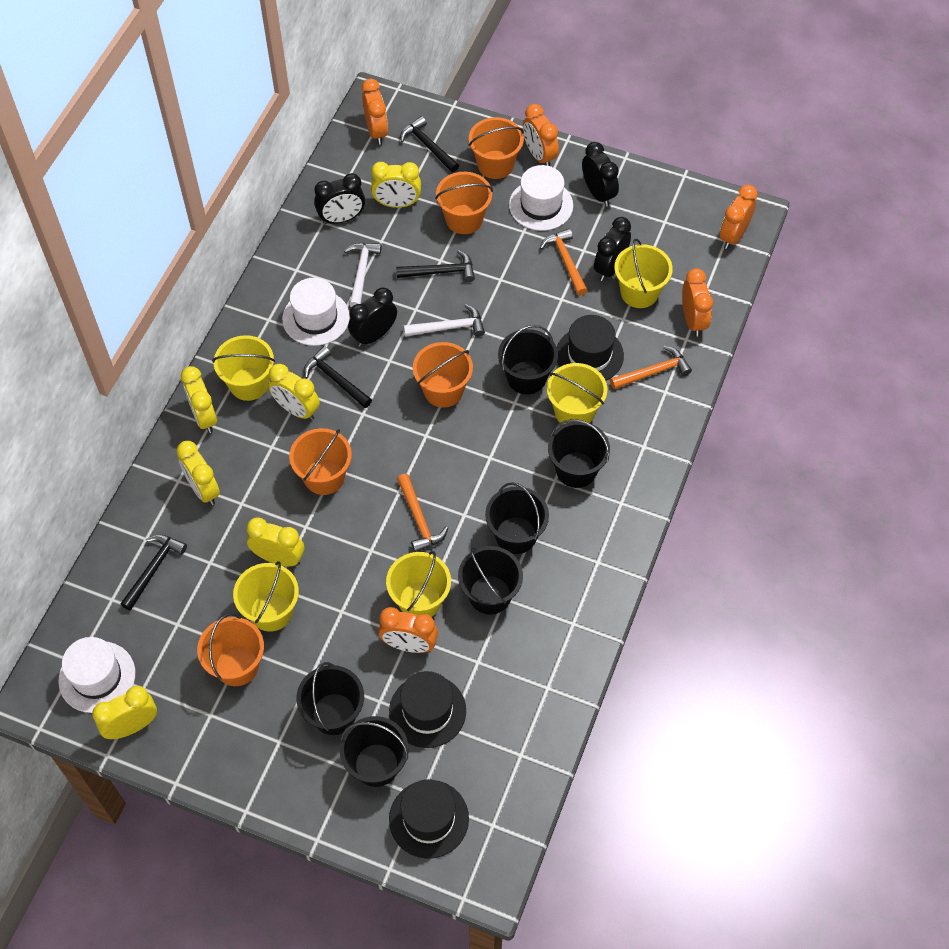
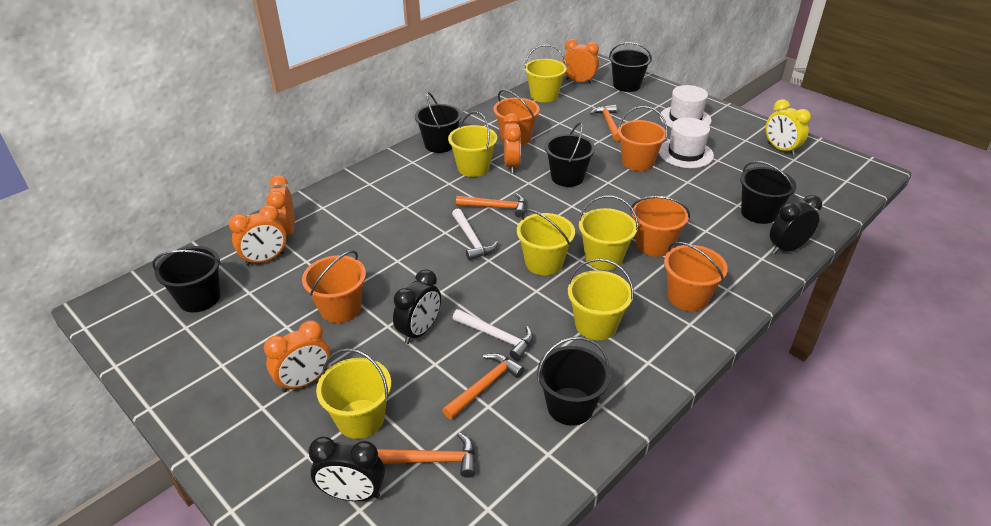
black clock: 4 -> 3
black hammer: 4 -> 0
black hat: 3 -> 0
orange hammer: 3 -> 4
white hat: 3 -> 2
yellow bucket: 5 -> 6
yellow clock: 6 -> 1

